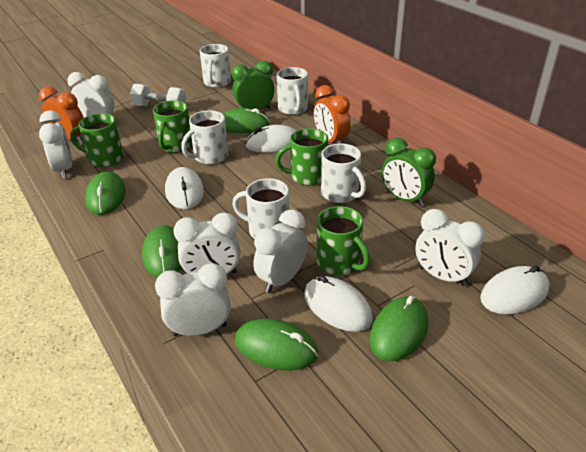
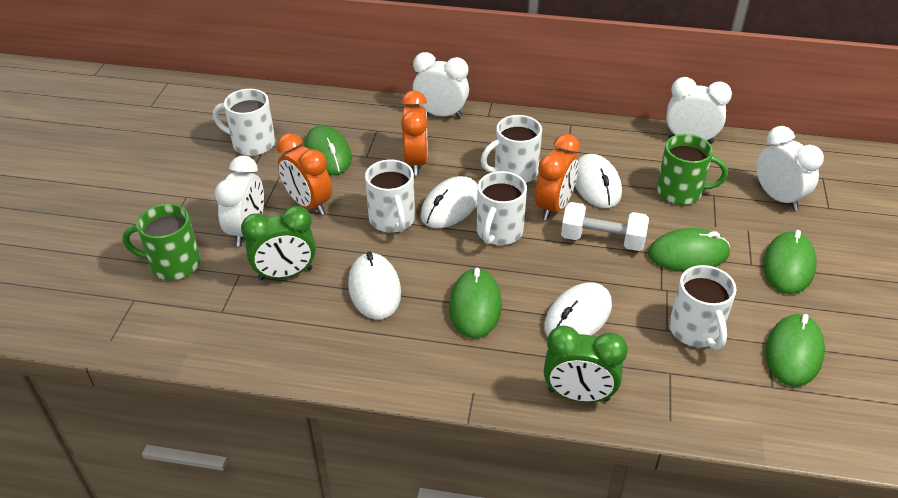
green mug: 4 -> 2
orange clock: 2 -> 3
white clock: 6 -> 4

